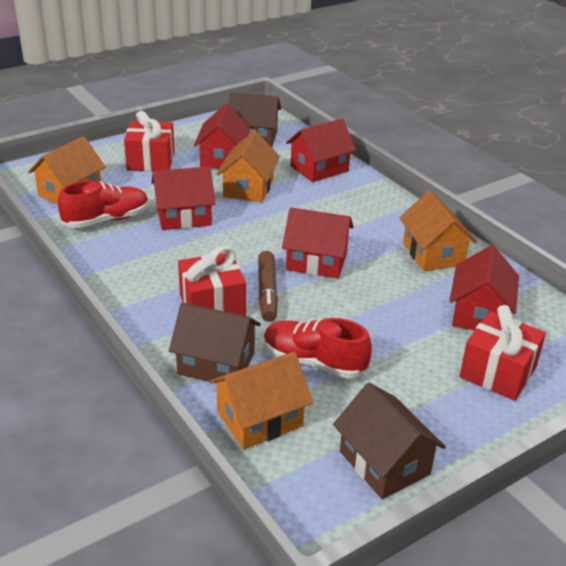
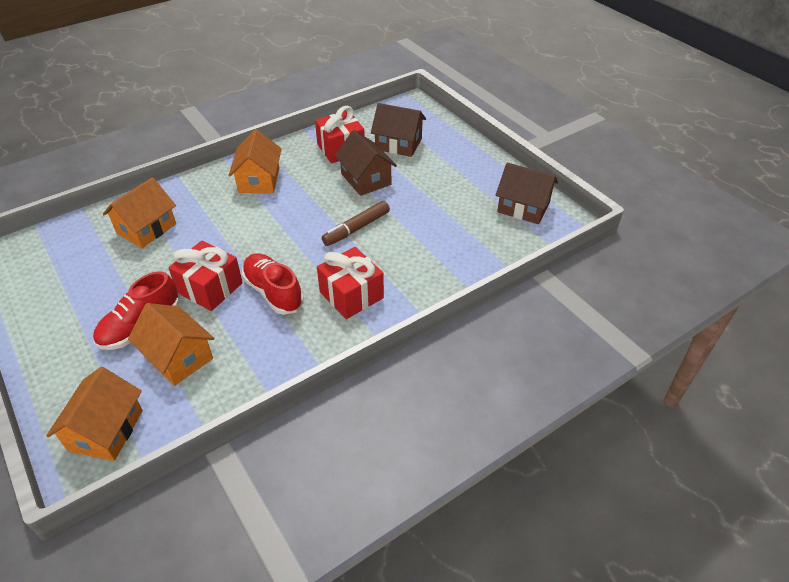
red house: 5 -> 0

